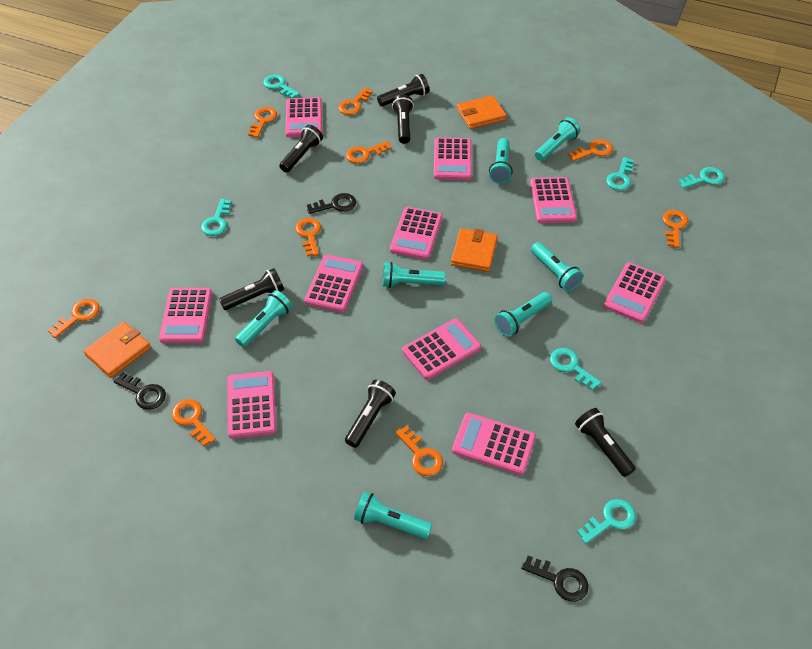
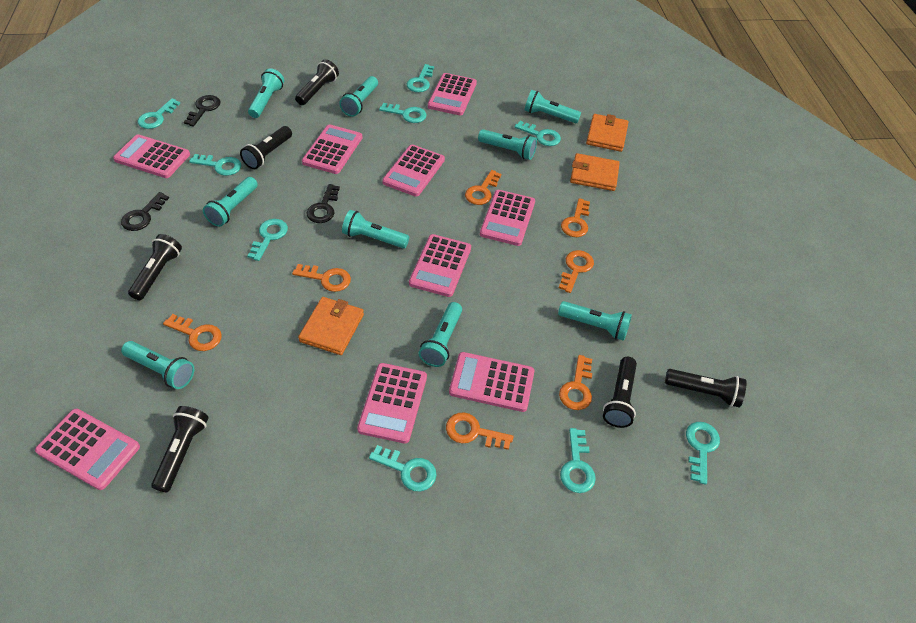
orange key: 9 -> 7
pink calculator: 10 -> 9
turquoise flashlight: 7 -> 9
turquoise key: 6 -> 9

